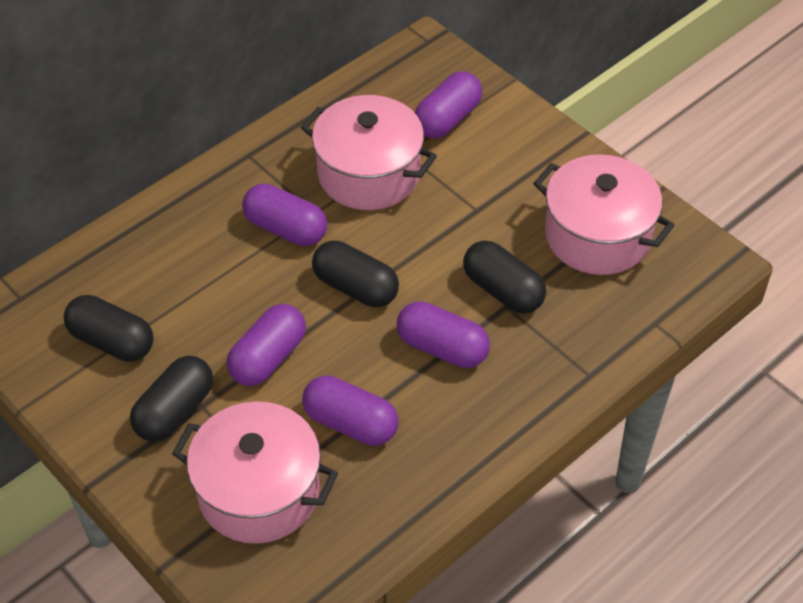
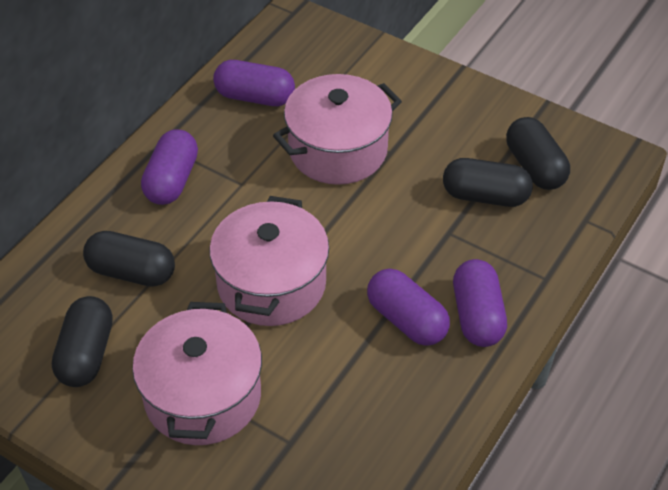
purple capsule: 5 -> 4

